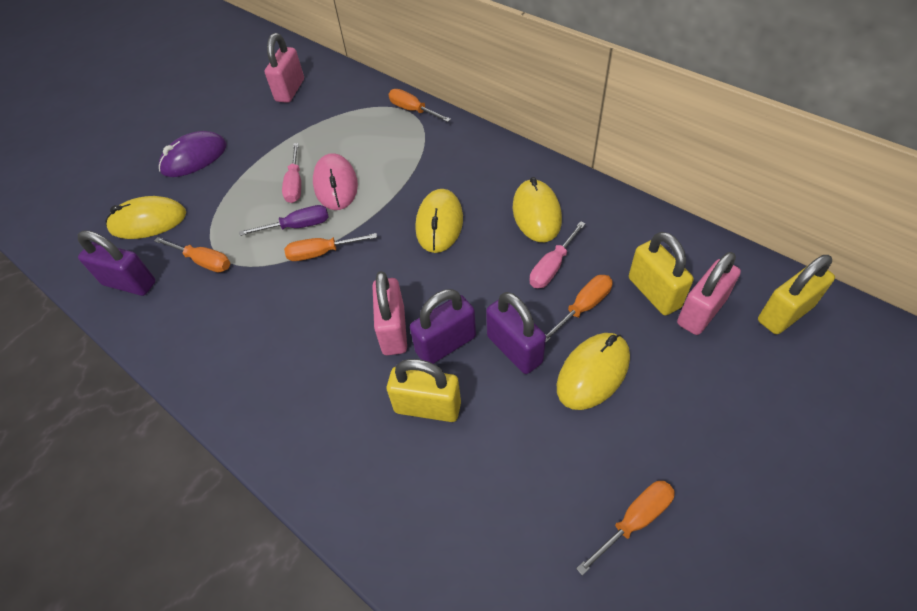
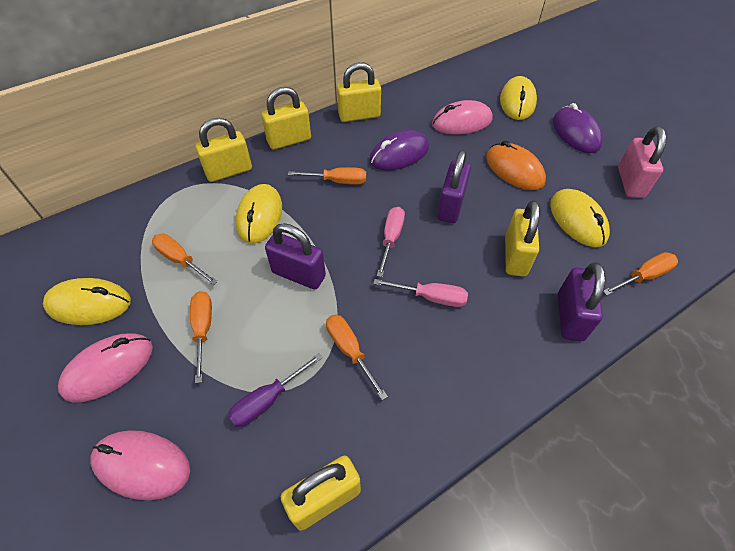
orange mouse: 0 -> 1
pink mouse: 1 -> 3
pink padlock: 3 -> 1
purple mouse: 1 -> 2
yellow padlock: 3 -> 5

